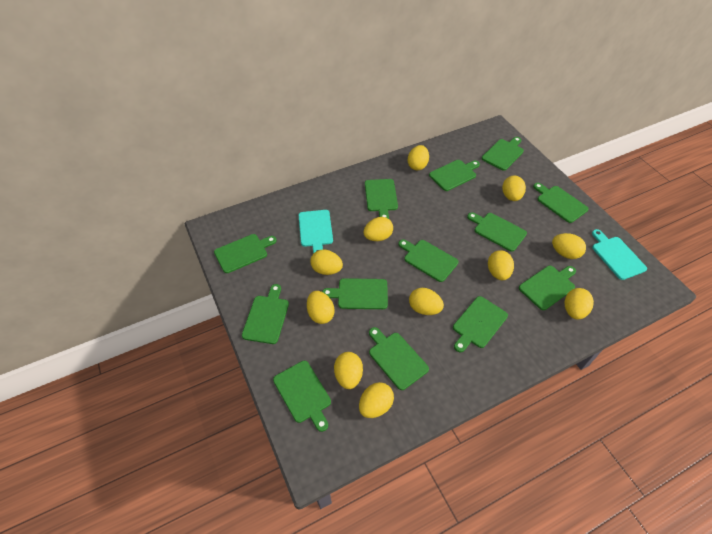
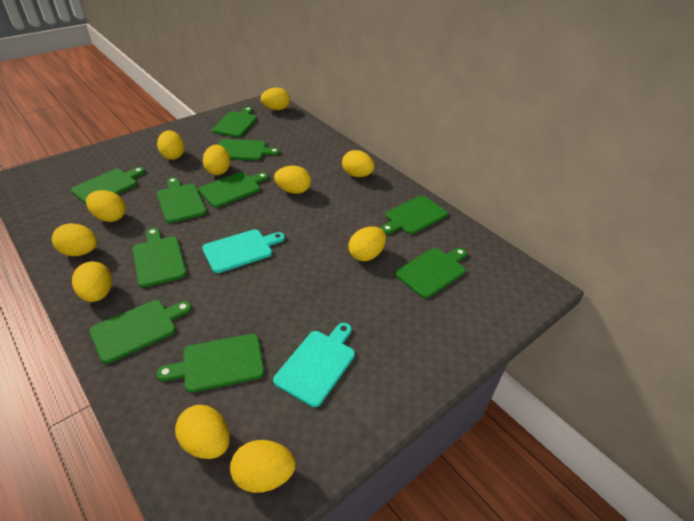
green cutting board: 13 -> 10

